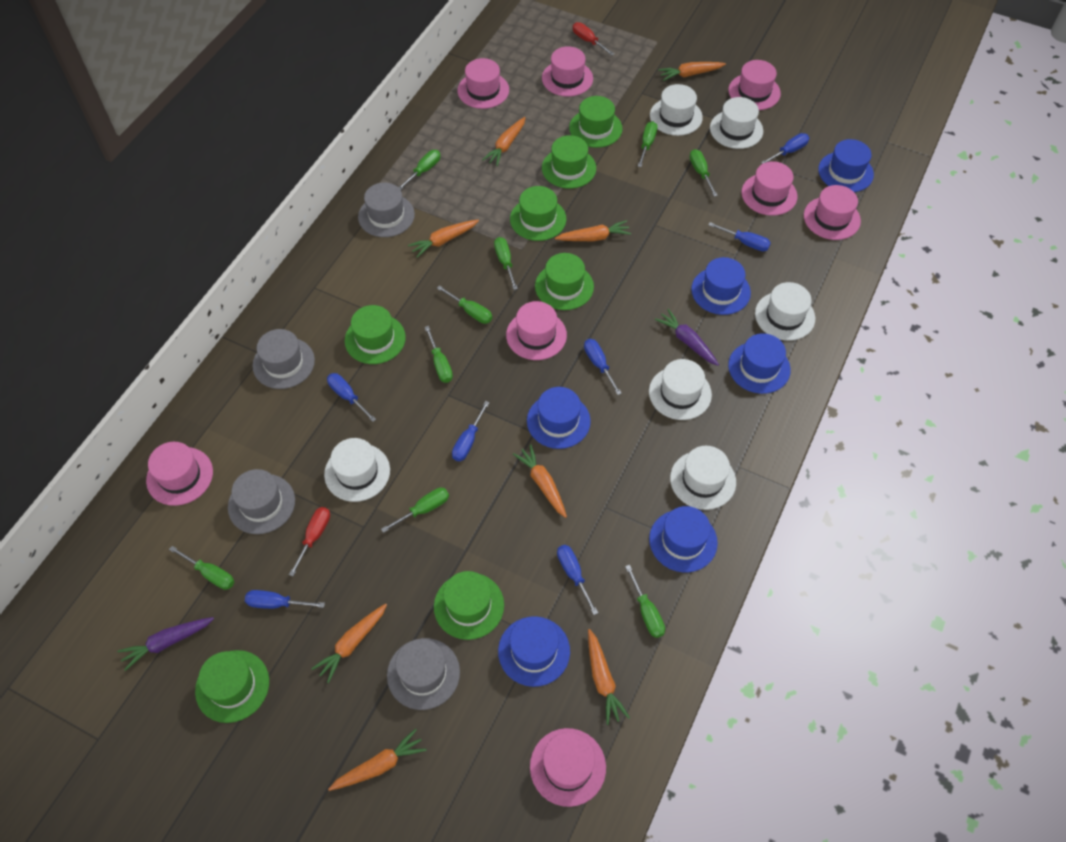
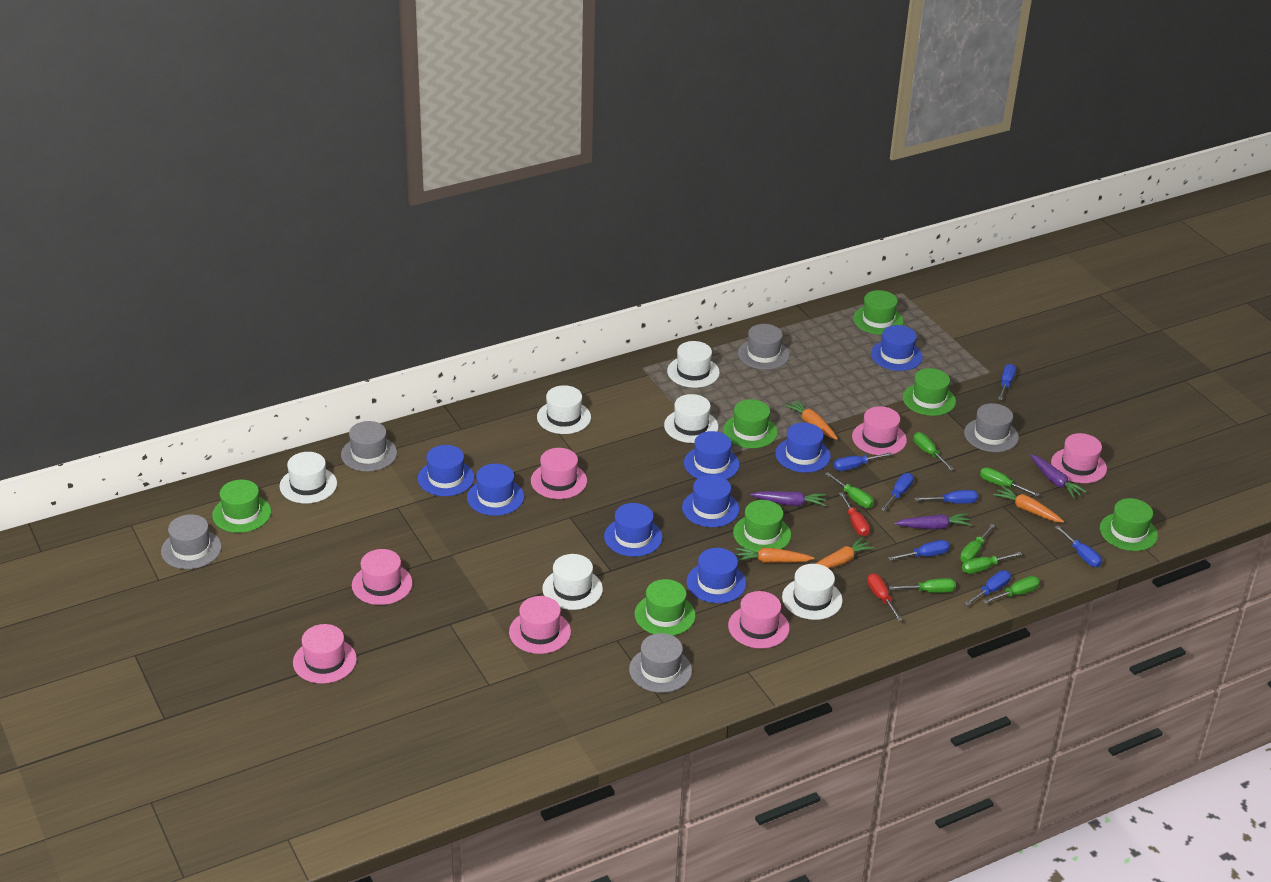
blue hat: 6 -> 8
green screwdriver: 9 -> 7
grey hat: 4 -> 5
orange carrot: 8 -> 4
pink hat: 8 -> 7
purple carrot: 2 -> 3

